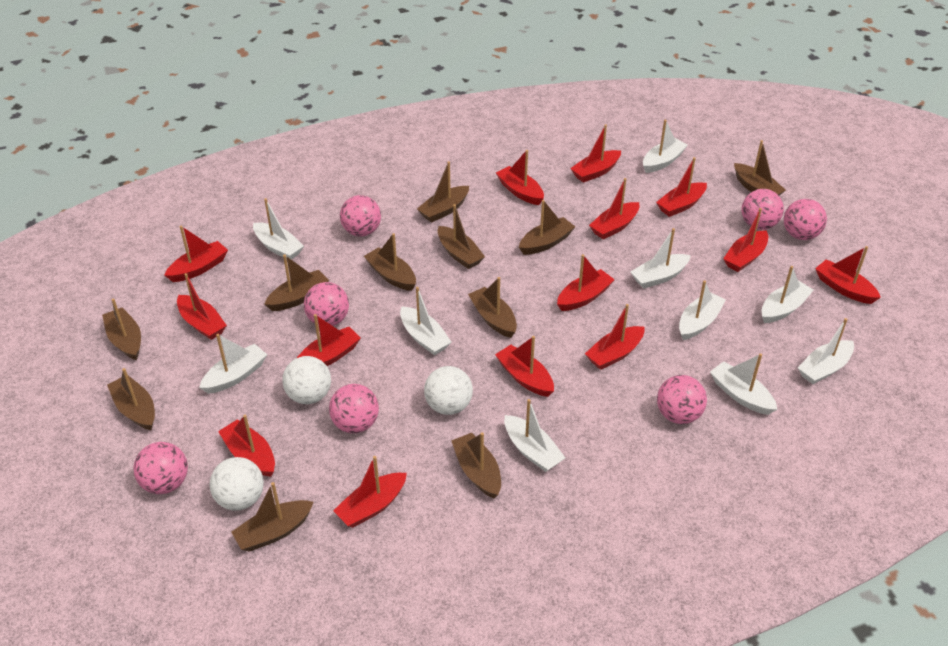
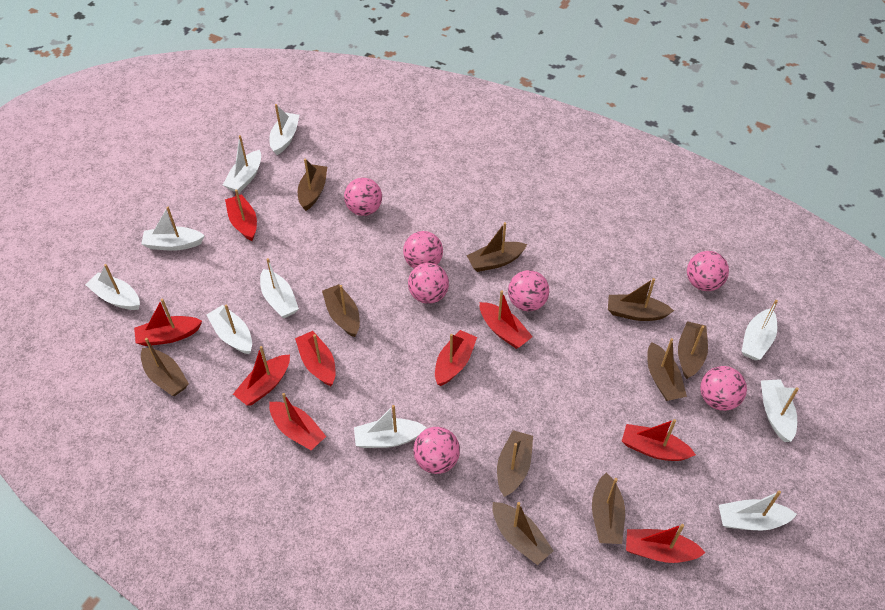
brown boat: 11 -> 10
red boat: 14 -> 9
white ball: 3 -> 0

